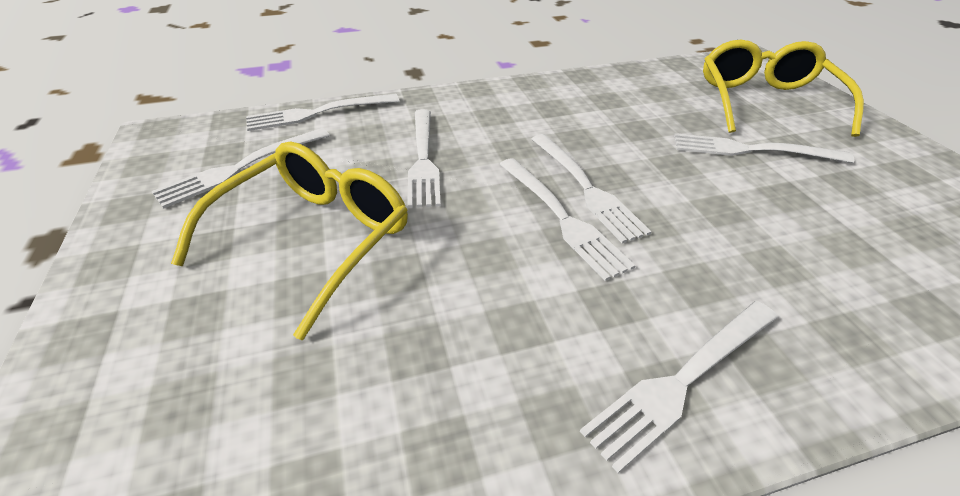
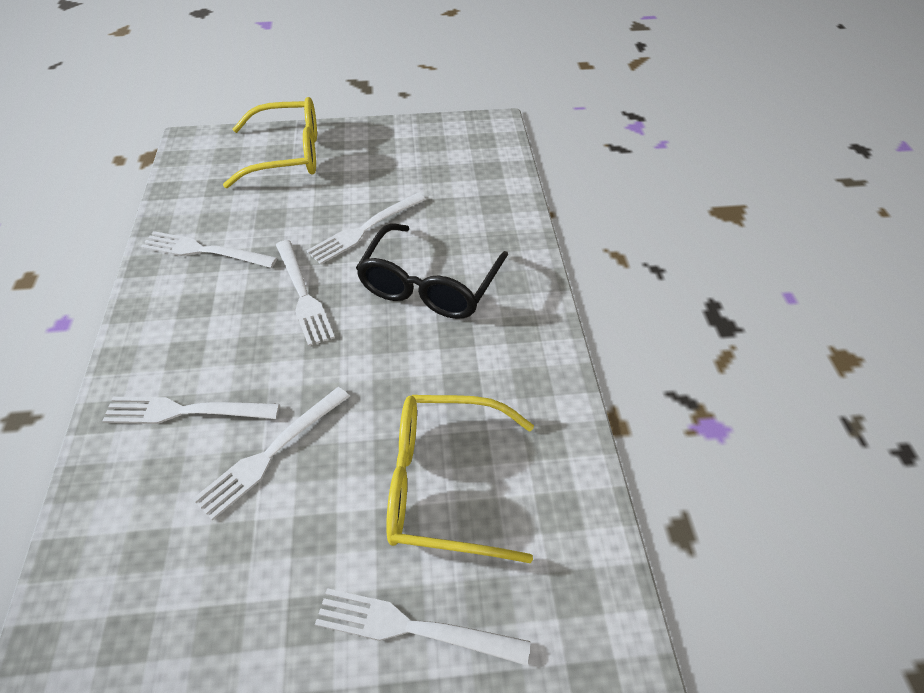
black glasses: 0 -> 1
white fork: 7 -> 6

